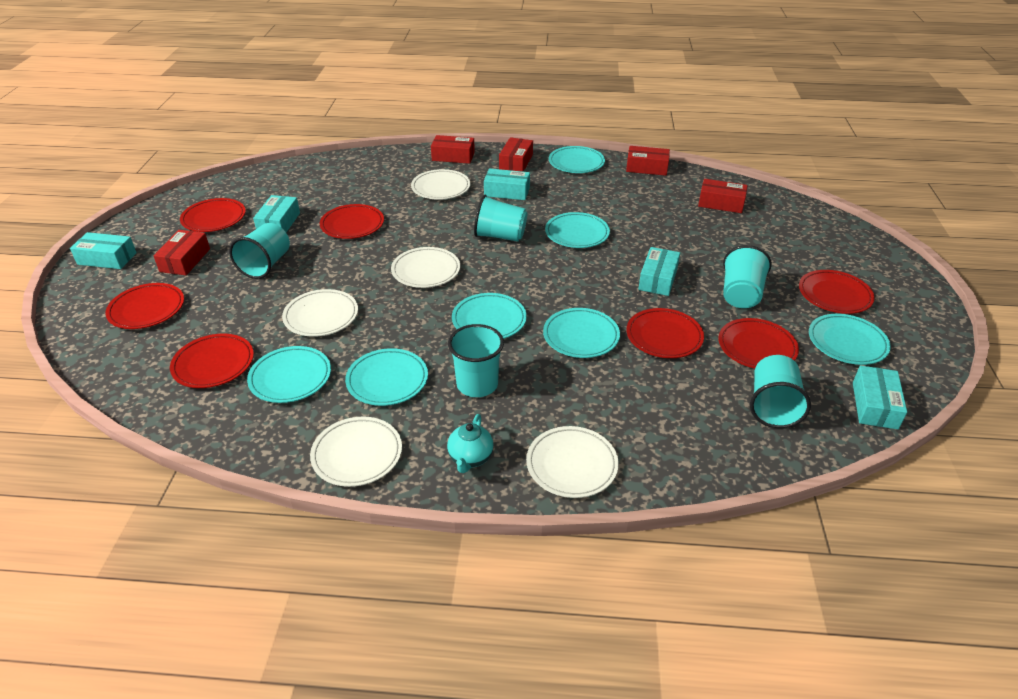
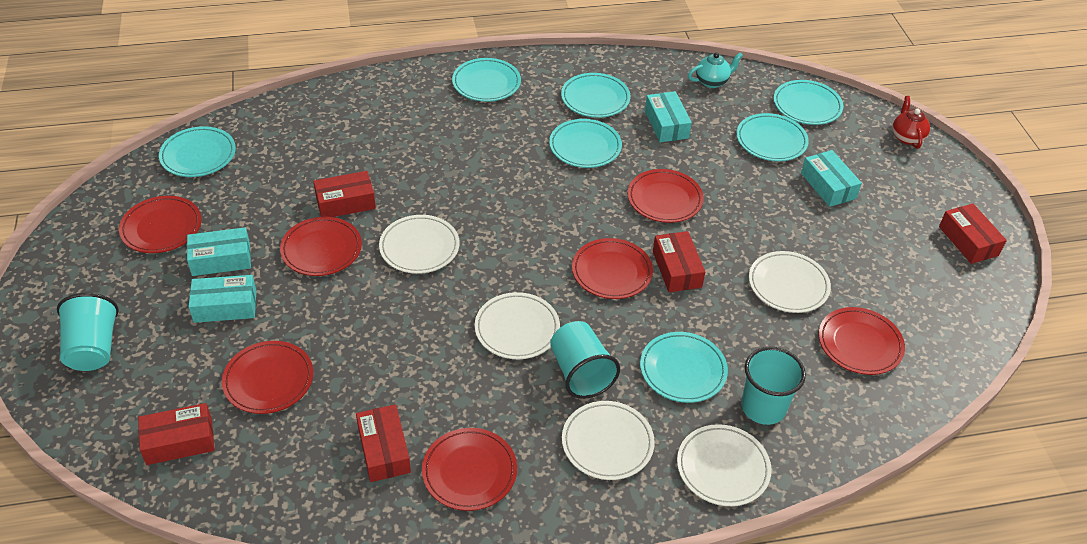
red teapot: 0 -> 1
turquoise box: 5 -> 4
turquoise cup: 5 -> 3

